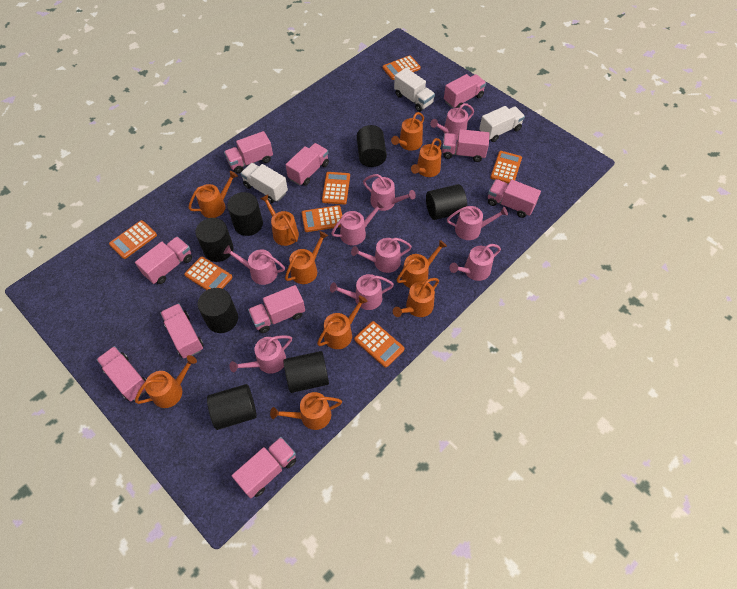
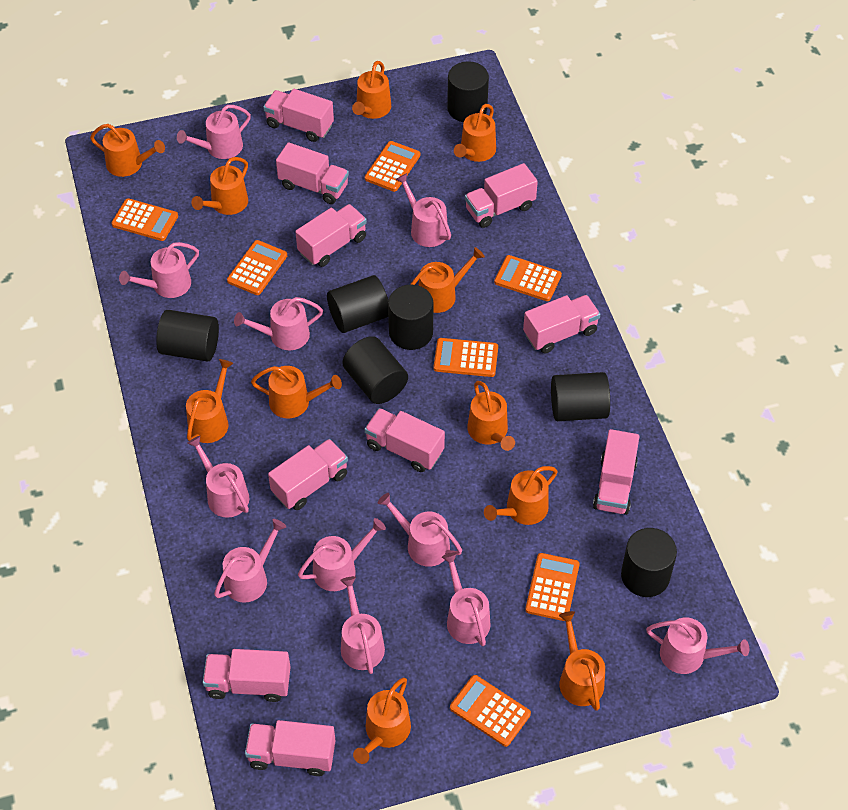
orange watering can: 10 -> 11
pink watering can: 9 -> 11
white truck: 3 -> 0

